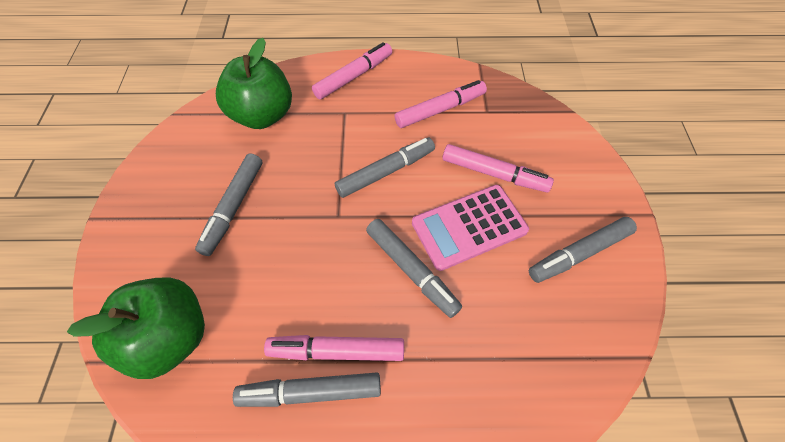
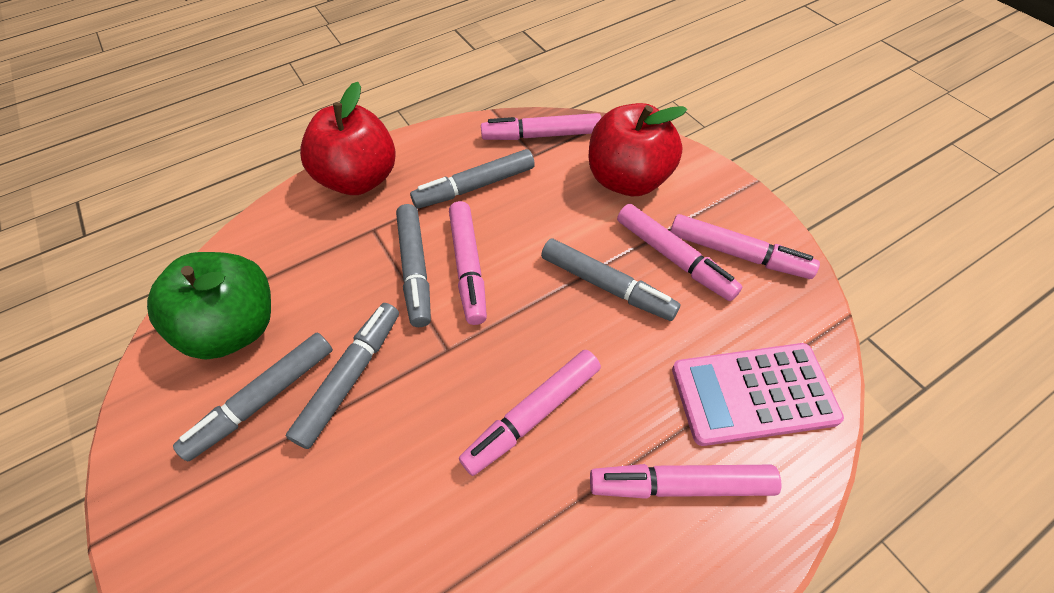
green apple: 2 -> 1
pink marker: 4 -> 6
red apple: 0 -> 2

